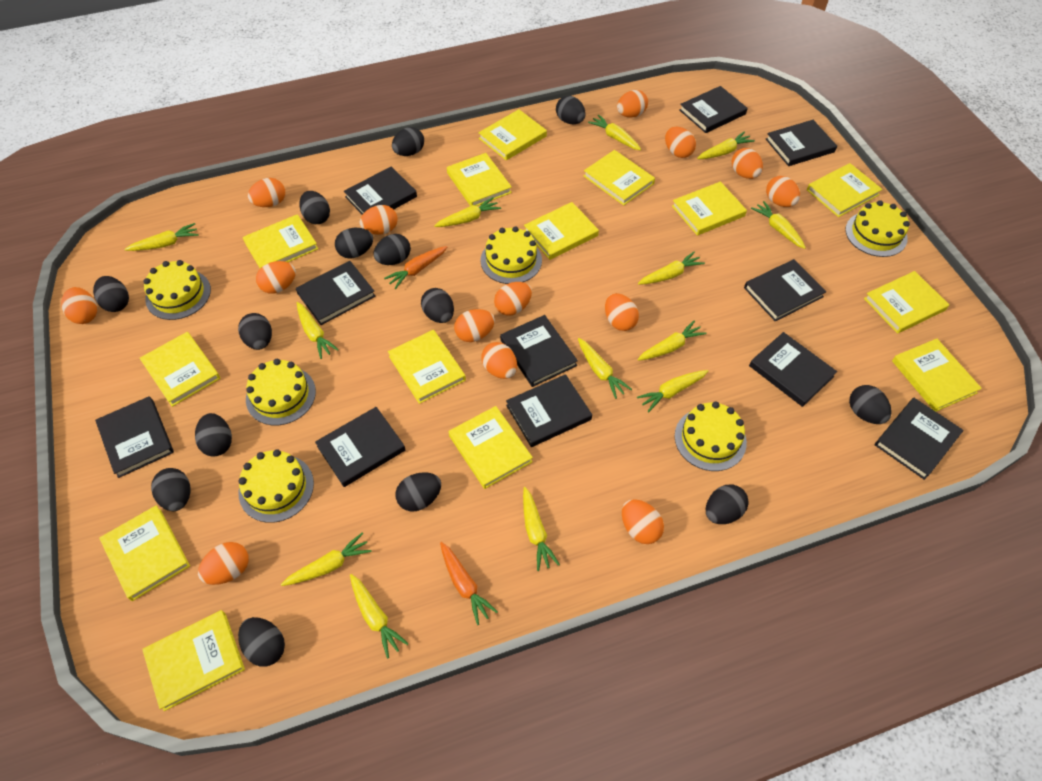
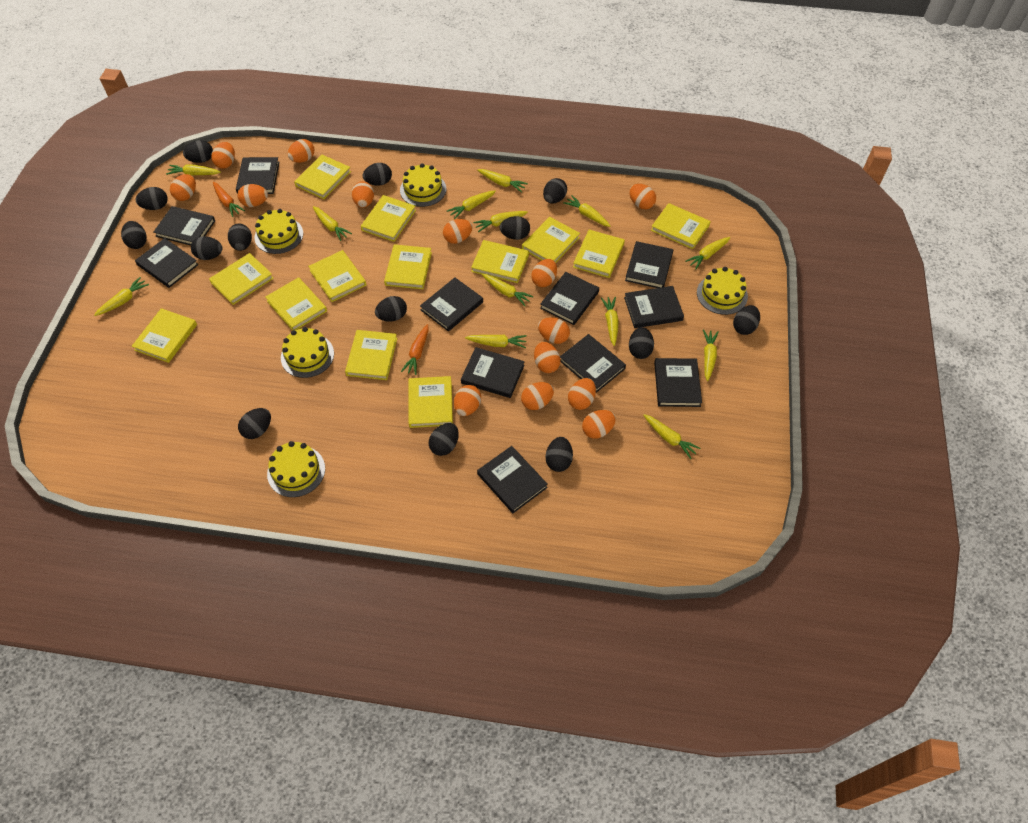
yellow book: 14 -> 13
yellow cake: 6 -> 5

